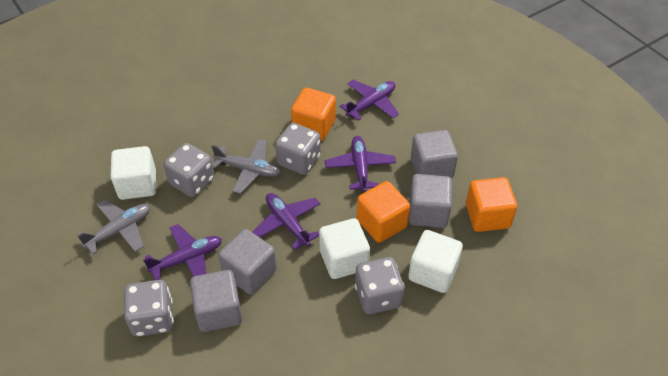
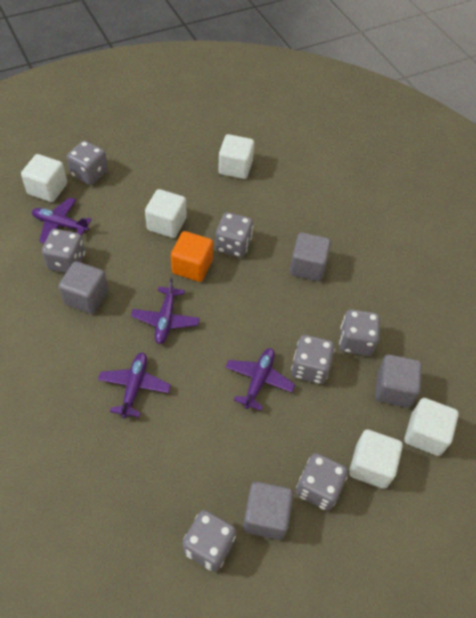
grey dice: 4 -> 7
grey plane: 2 -> 0
orange cube: 3 -> 1
white cube: 3 -> 5

